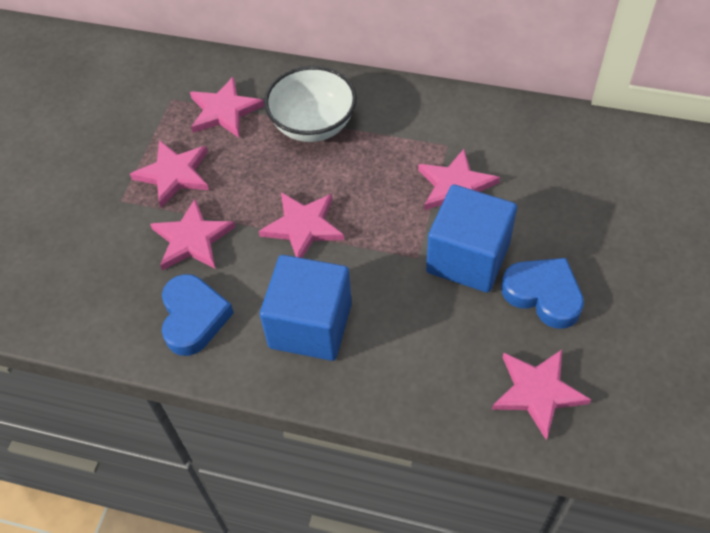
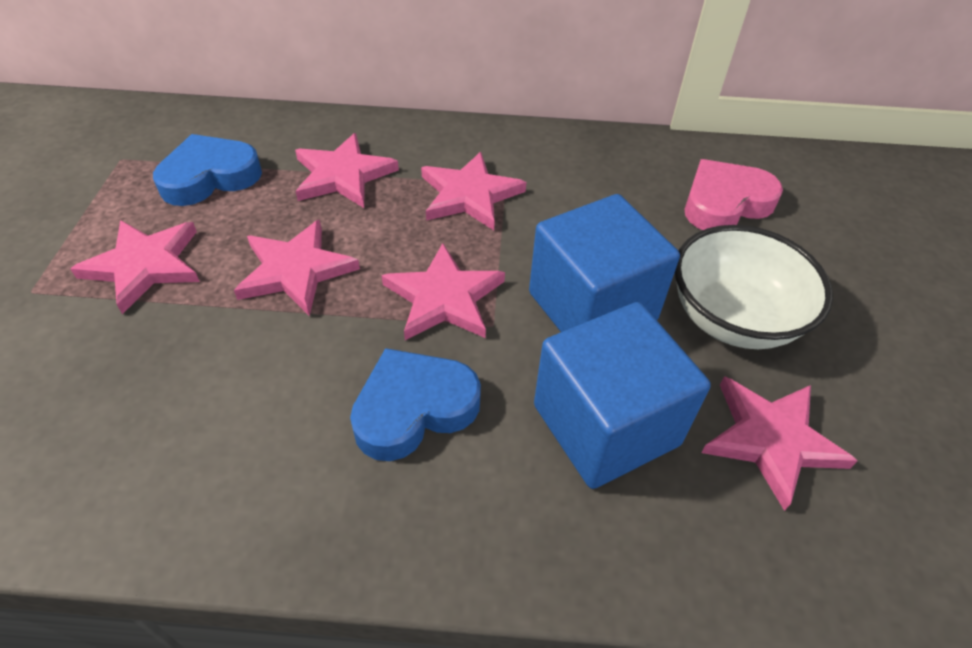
pink heart: 0 -> 1

